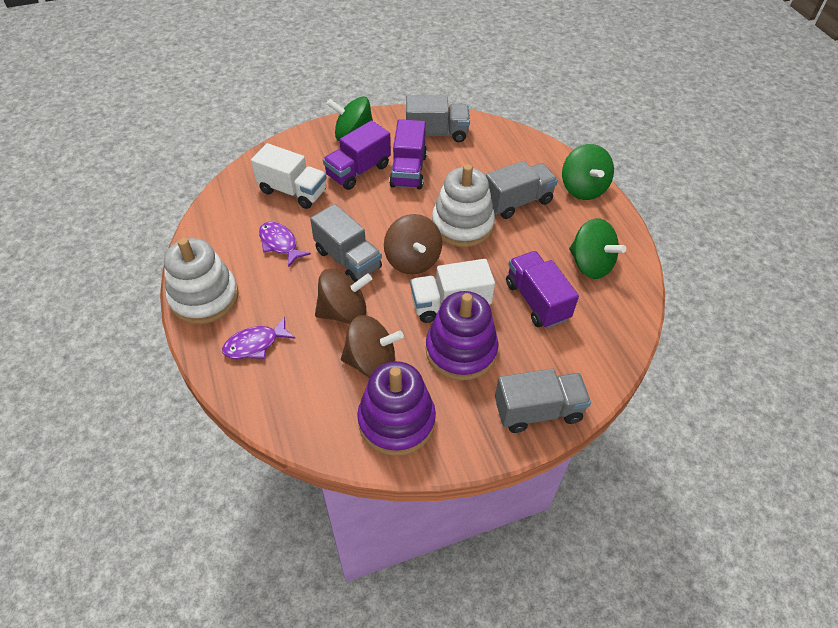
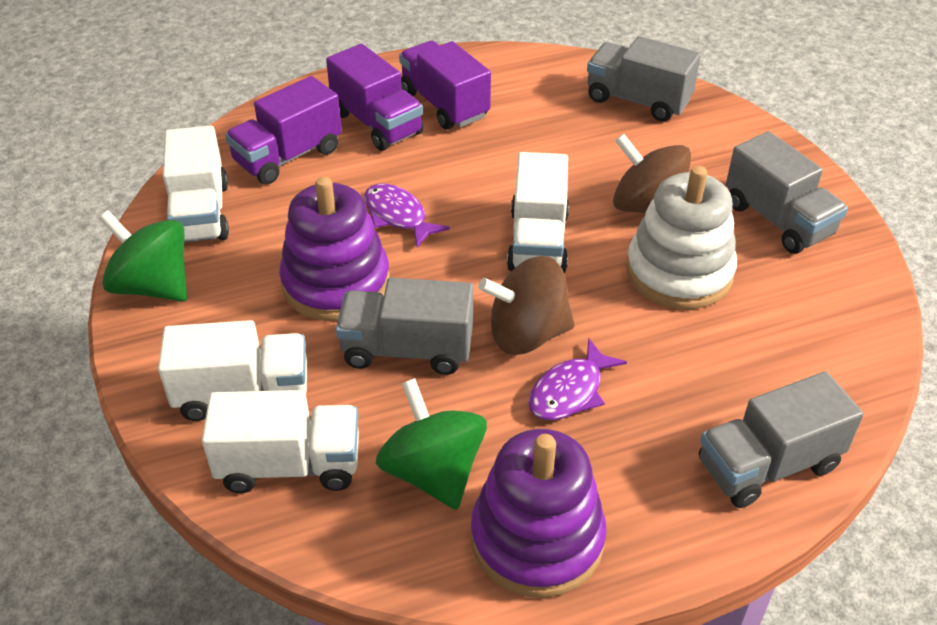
brown spinning top: 3 -> 2
green spinning top: 3 -> 2
white stacking toy: 2 -> 1
white truck: 2 -> 4

